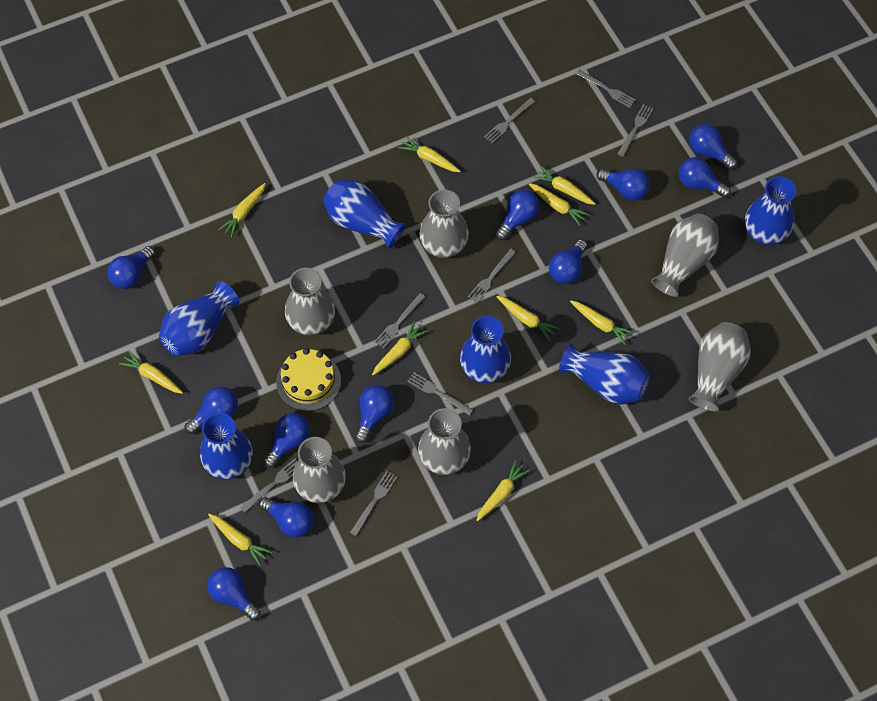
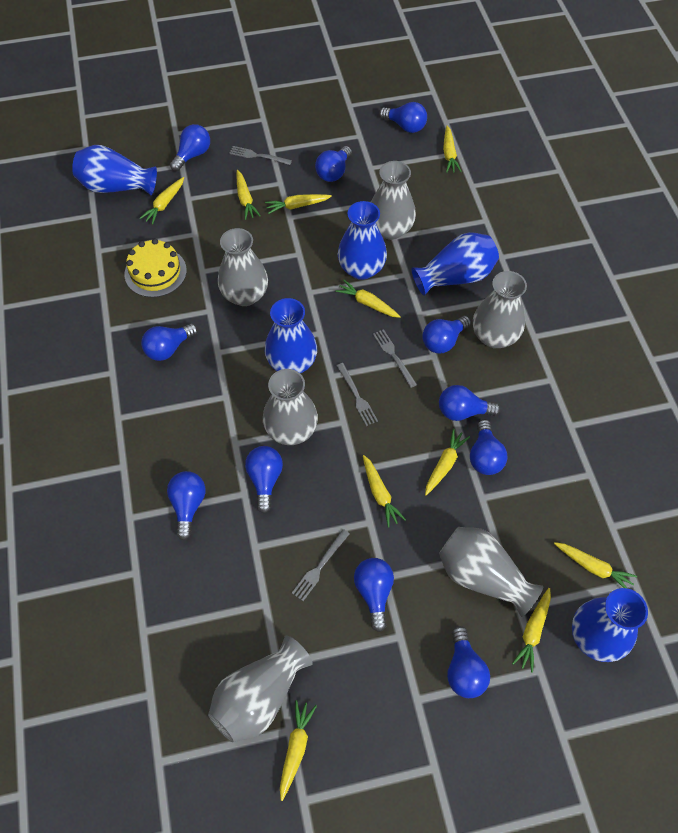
blue vase: 6 -> 5
grey fork: 8 -> 4

